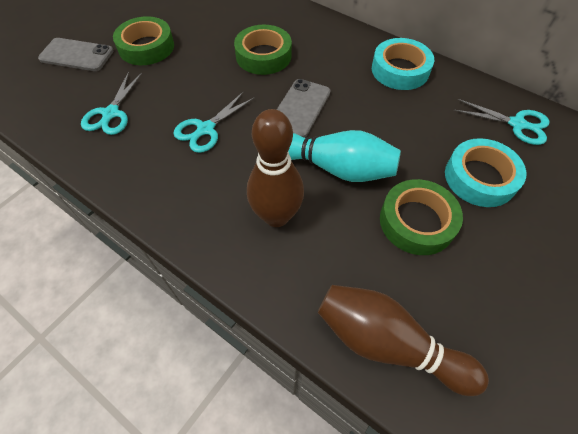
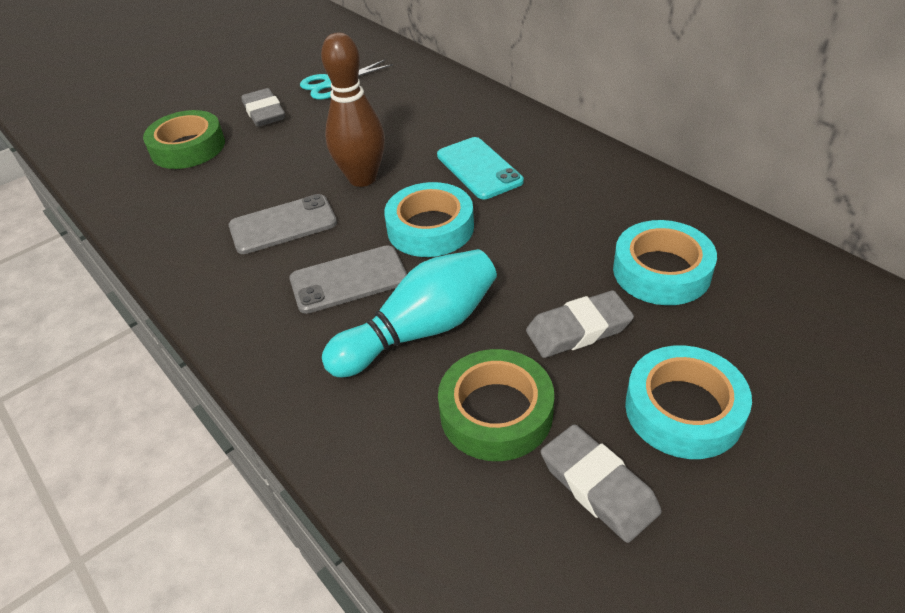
brown bowling pin: 2 -> 1
green tape: 3 -> 2
grey eraser: 0 -> 3
turquoise phone: 0 -> 1
turquoise scissors: 3 -> 1
turquoise tape: 2 -> 3

